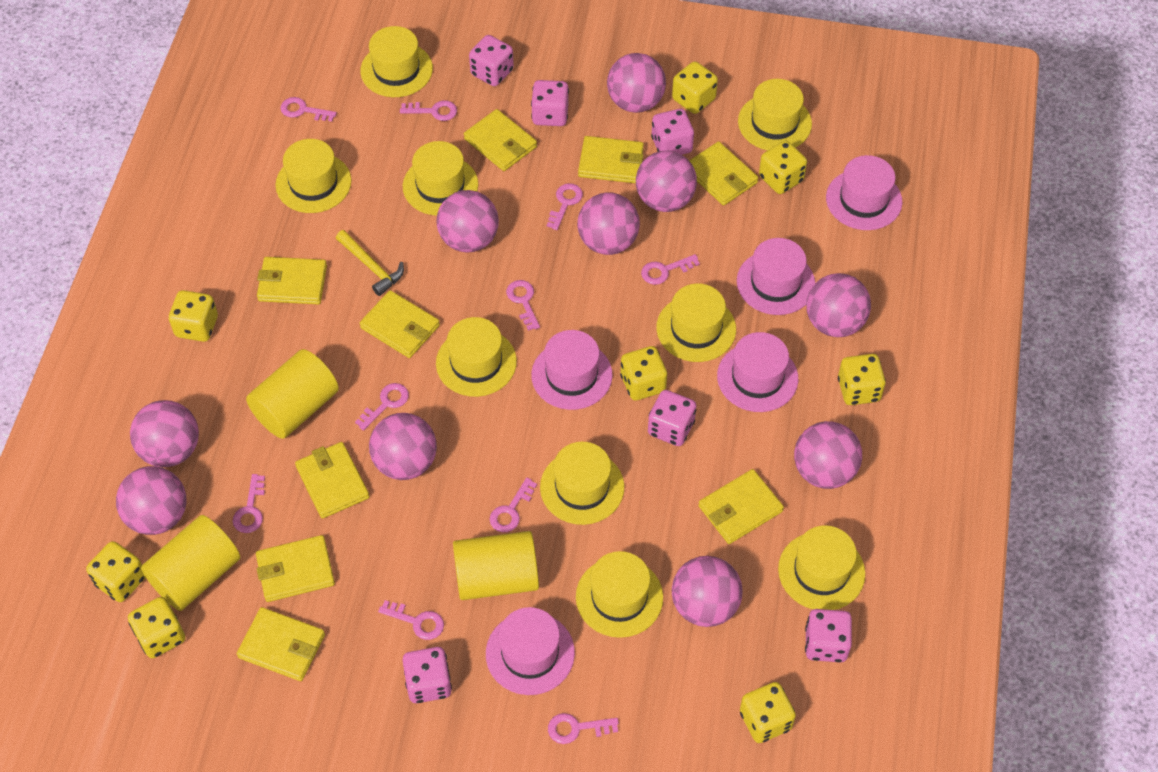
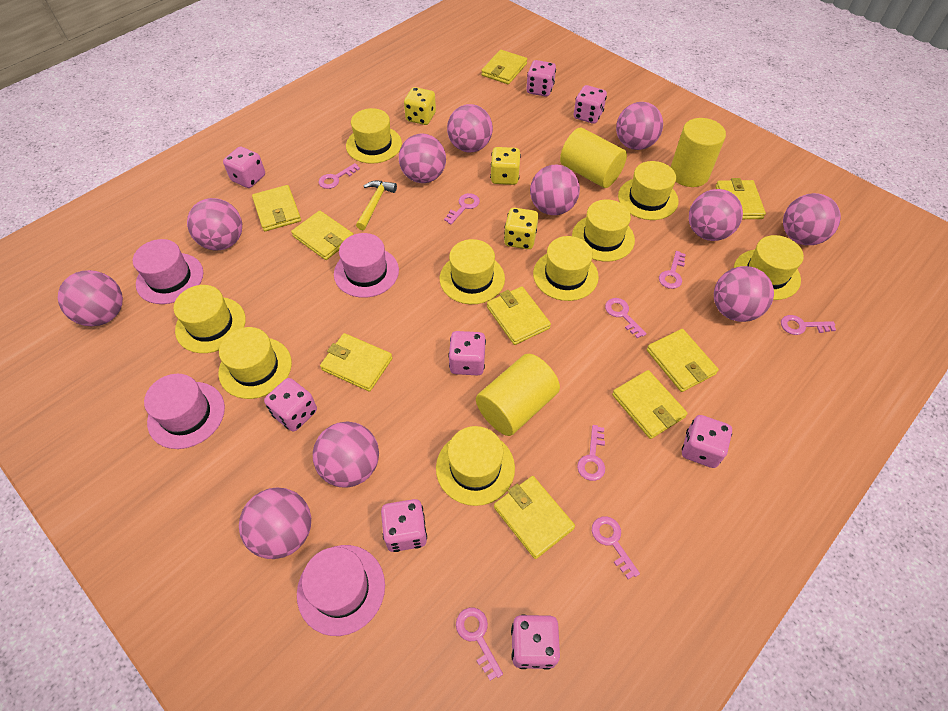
pink ball: 10 -> 11
pink dice: 6 -> 8
pink hat: 5 -> 4
pink key: 10 -> 8
yellow dice: 8 -> 3

